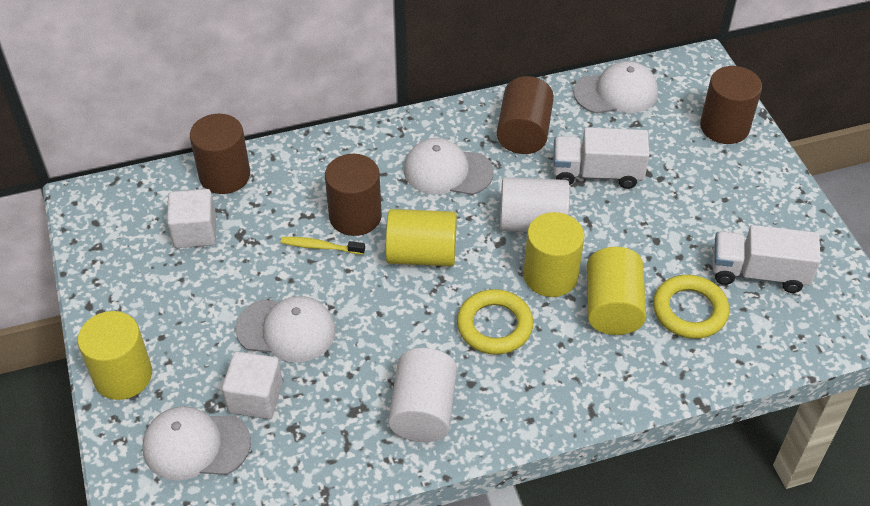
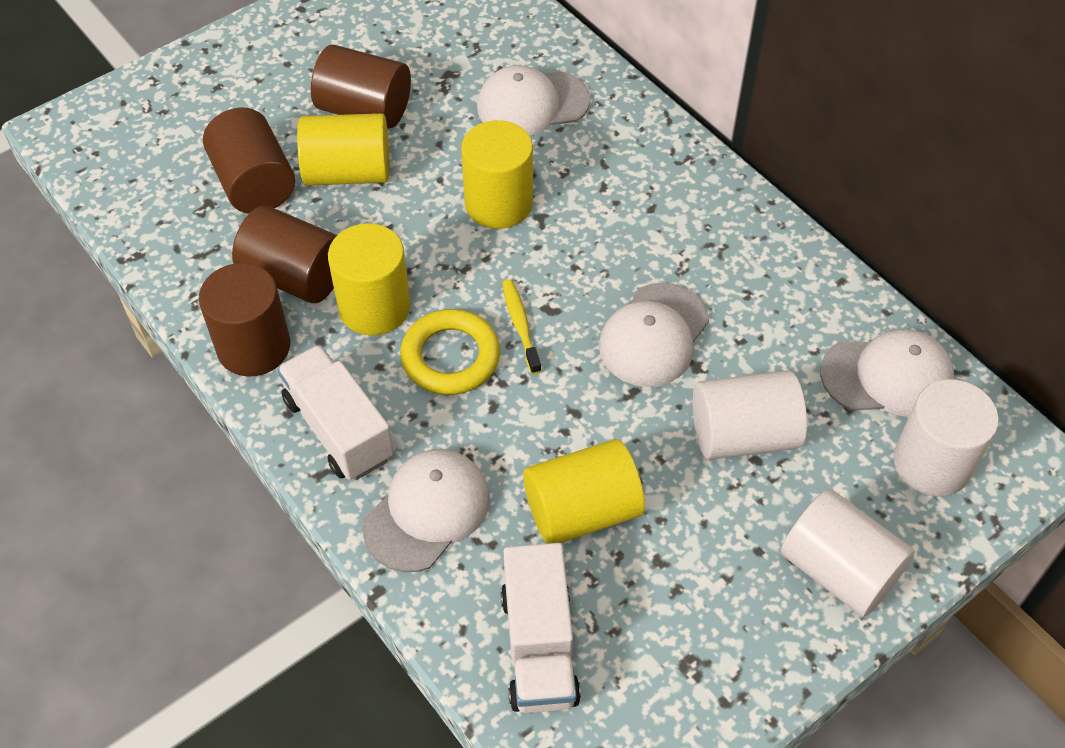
white cube: 2 -> 0
white cylinder: 2 -> 3
yellow ring: 2 -> 1

